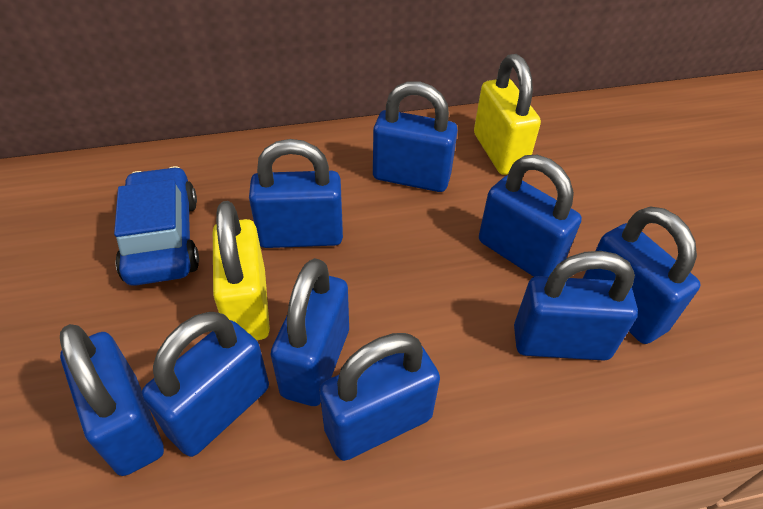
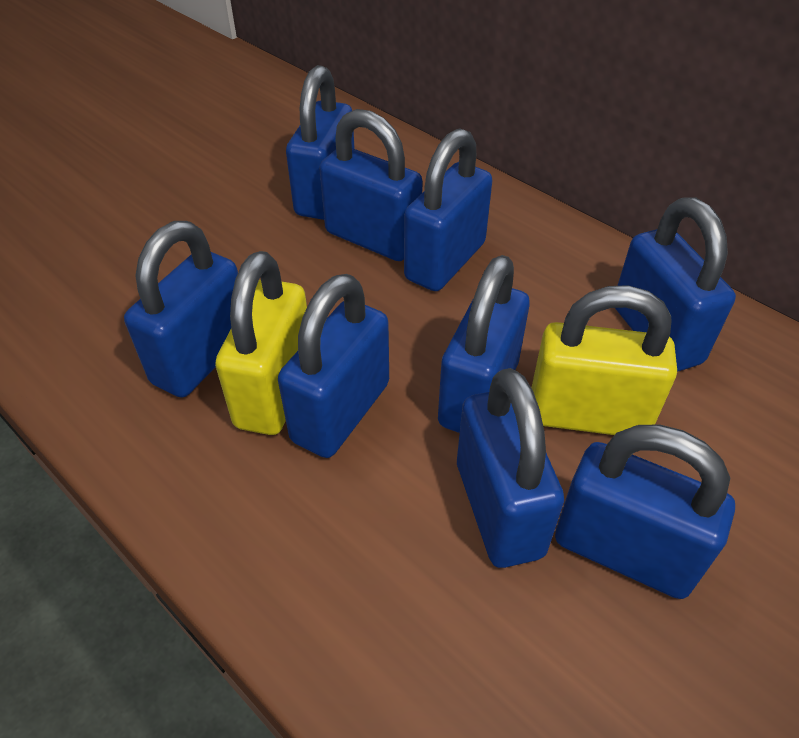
blue car: 1 -> 0

